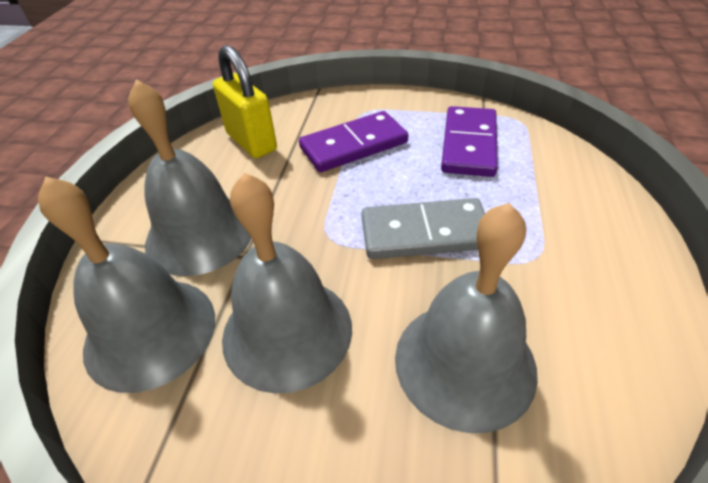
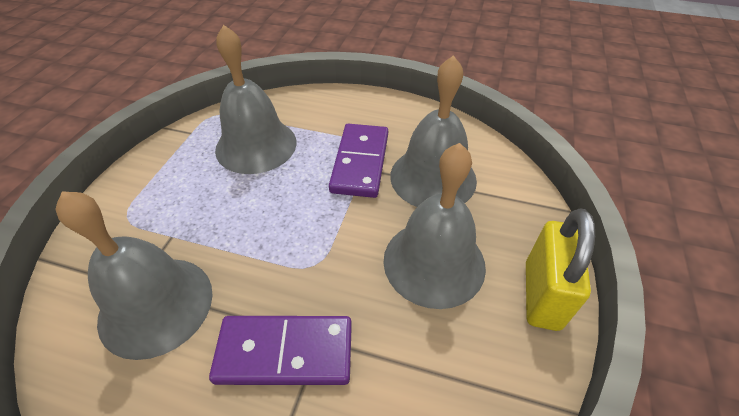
grey domino: 1 -> 0

